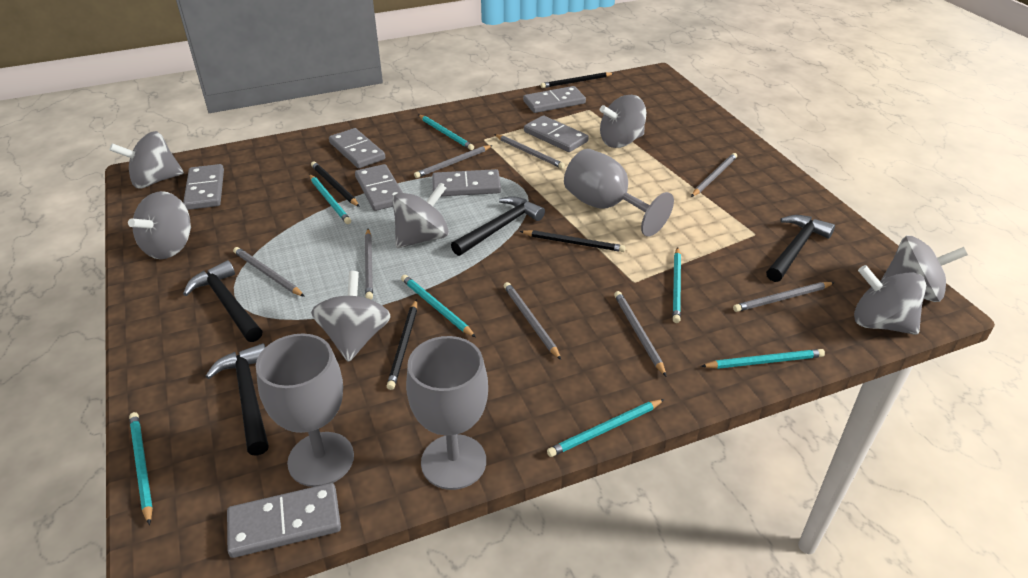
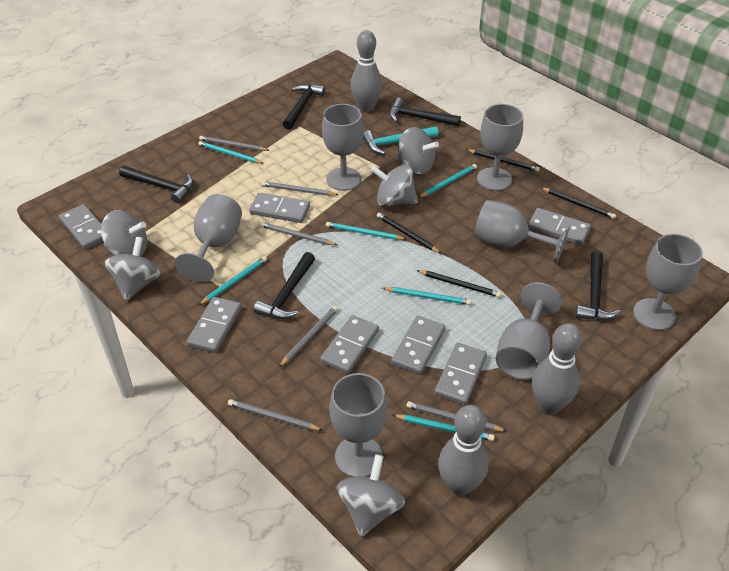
black hammer: 4 -> 5
grey bowling pin: 0 -> 3
grey goblet: 3 -> 7
grey pencil: 8 -> 6
grey spinning top: 7 -> 5
turquoise hammer: 0 -> 1
turquoise pencil: 7 -> 6

